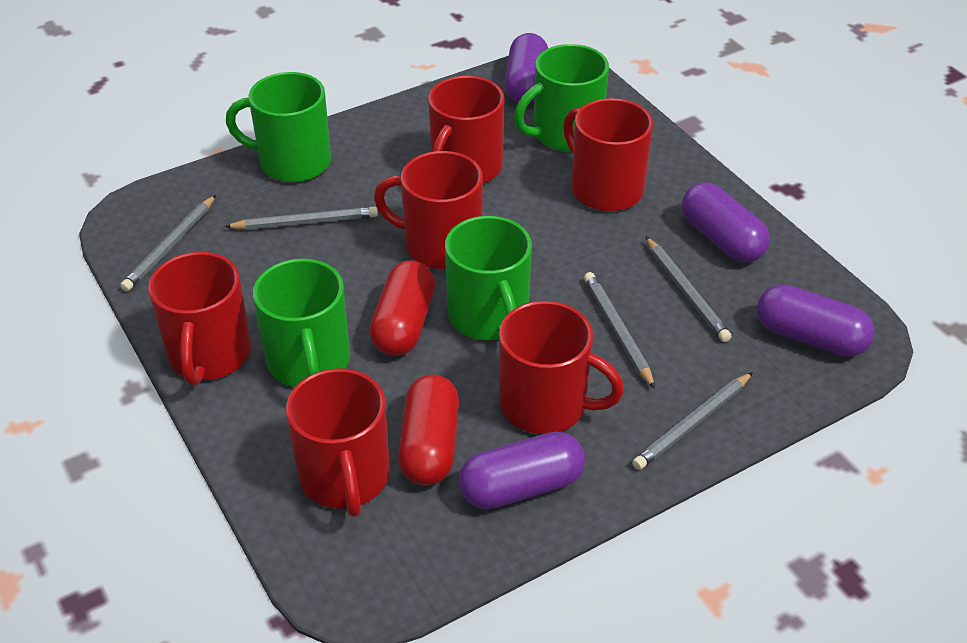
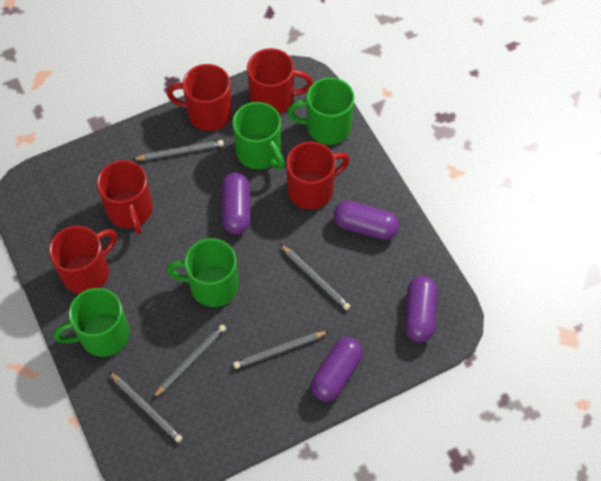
red capsule: 2 -> 0
red mug: 6 -> 5

